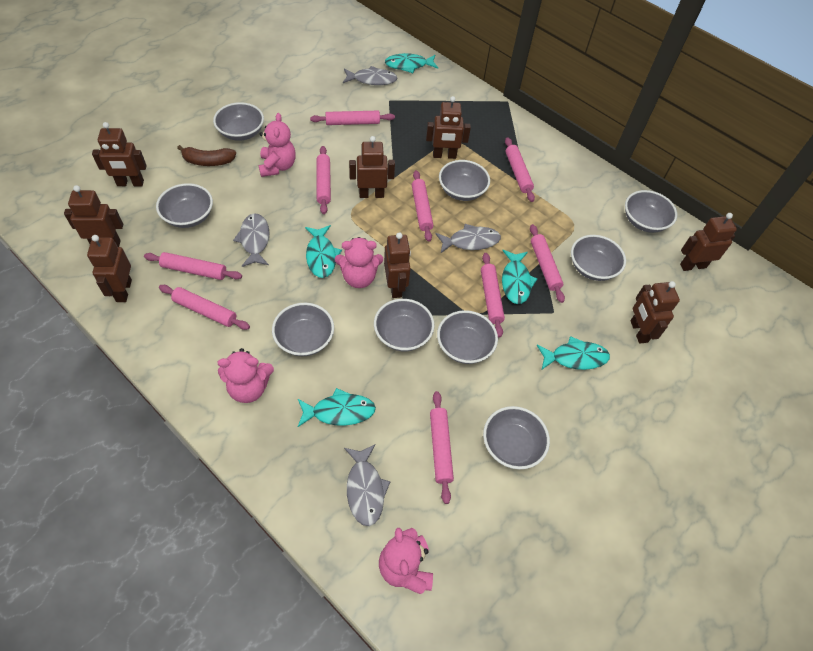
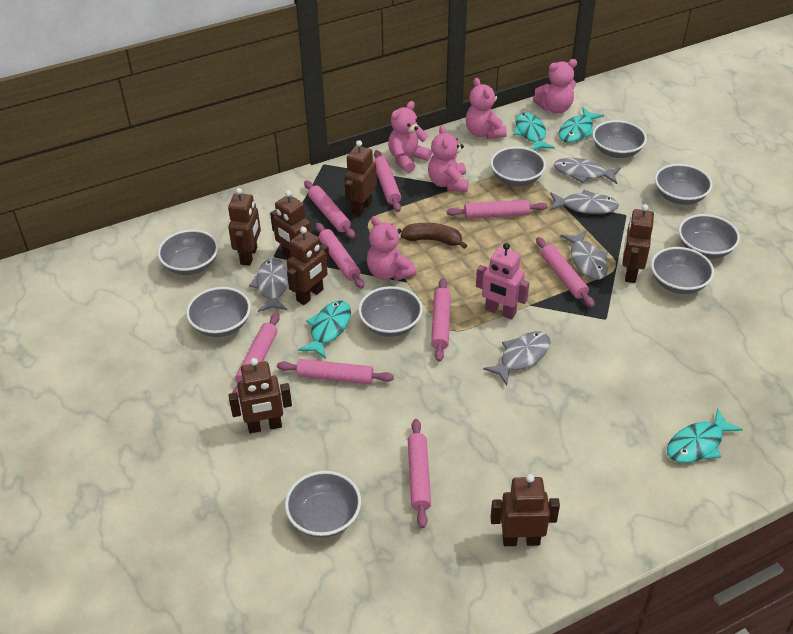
brown robot: 8 -> 7
grey fish: 4 -> 5
pink robot: 0 -> 1
pink teddy bear: 4 -> 5
turquoise fish: 5 -> 4

